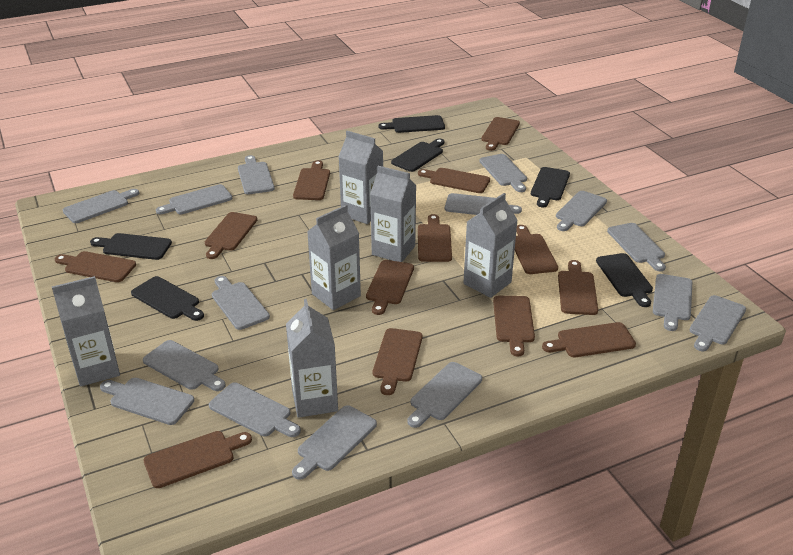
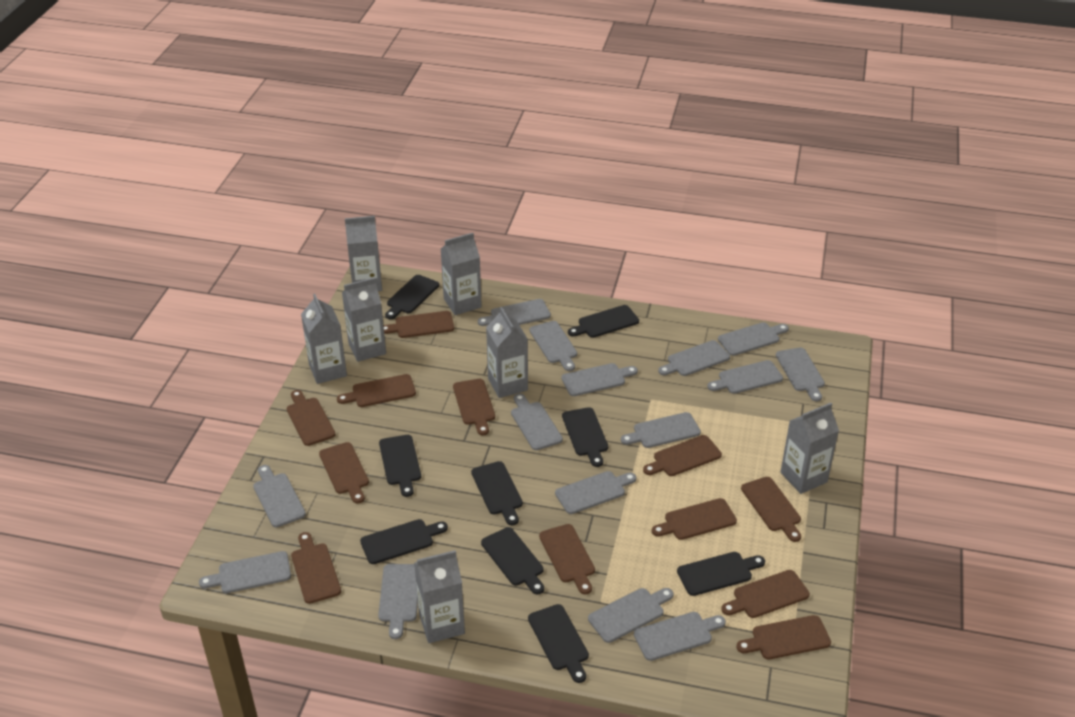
black cutting board: 6 -> 9
brown cutting board: 13 -> 12
grey carton: 6 -> 7

